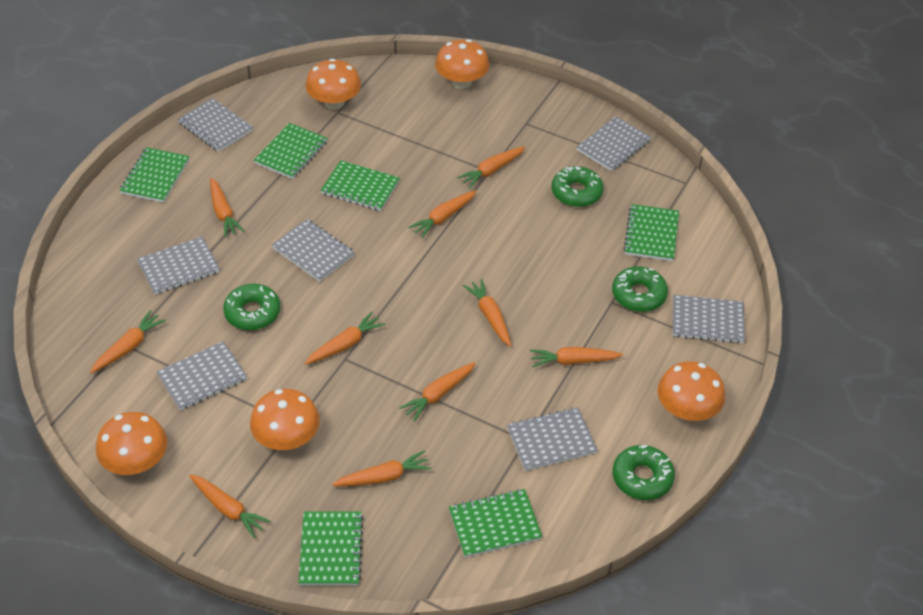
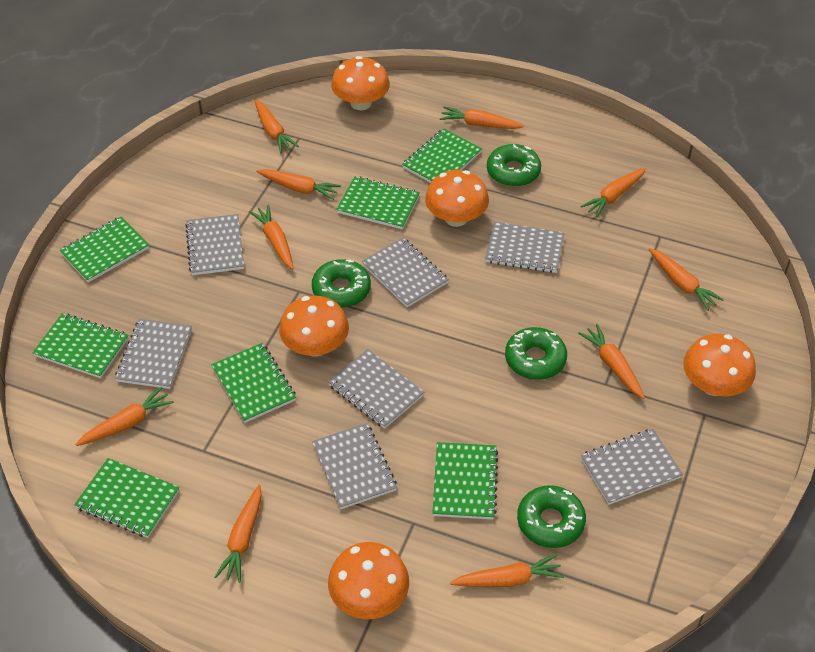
green notebook: 6 -> 7

